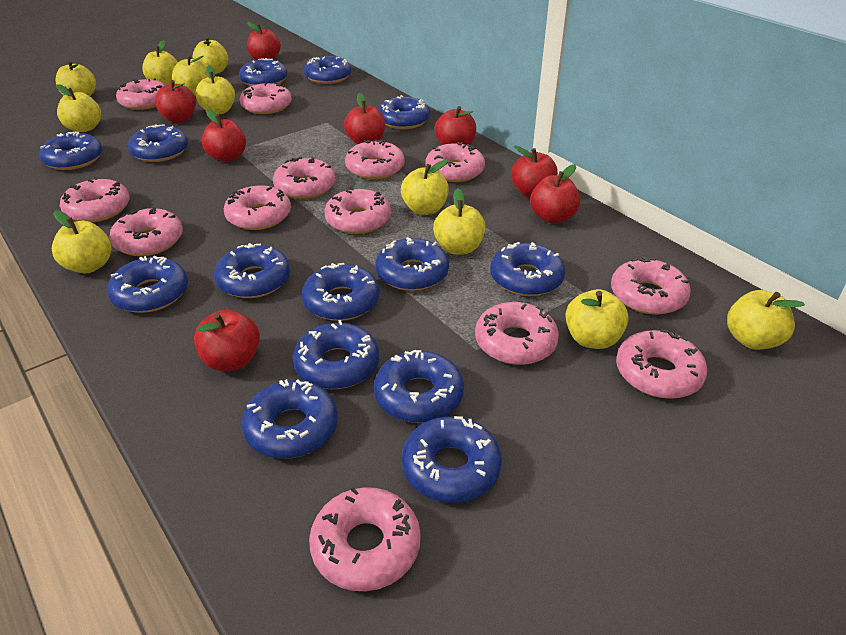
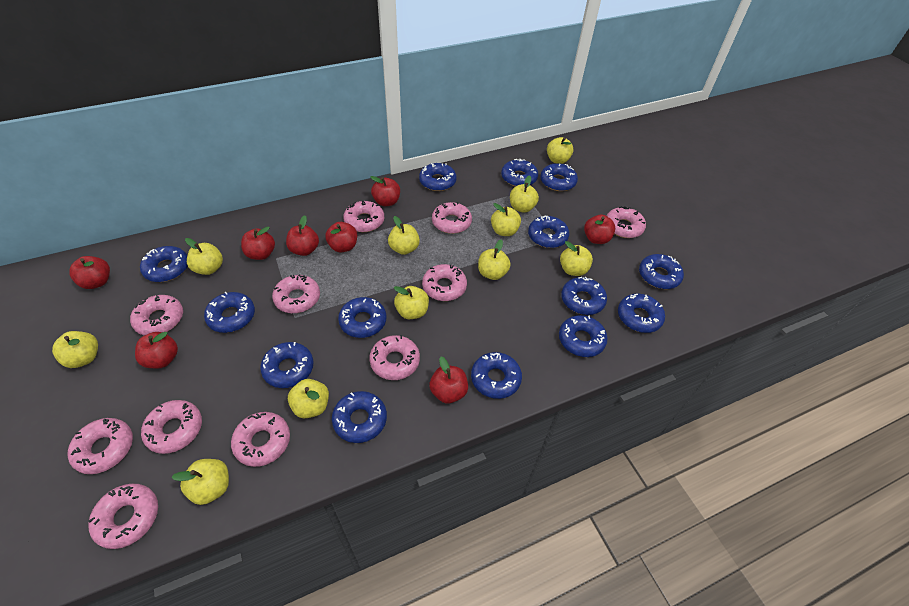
pink donut: 13 -> 11

